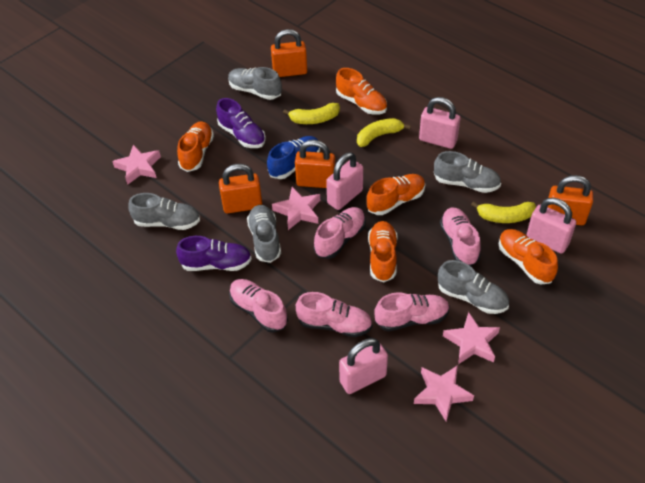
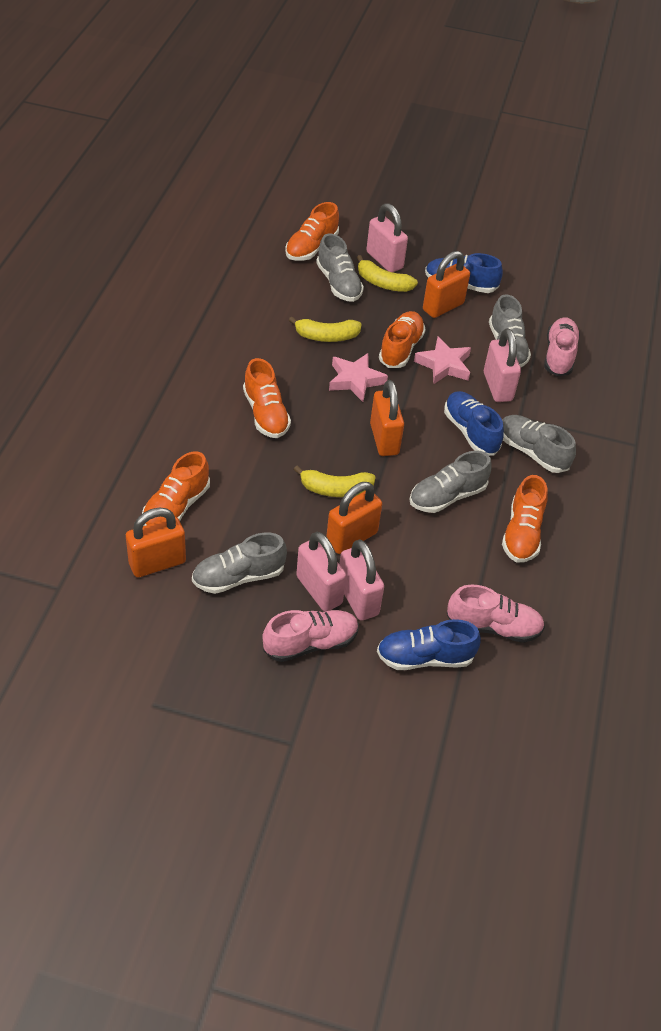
blue shoe: 1 -> 3
pink shoe: 5 -> 3
pink star: 4 -> 2
purple shoe: 2 -> 0

